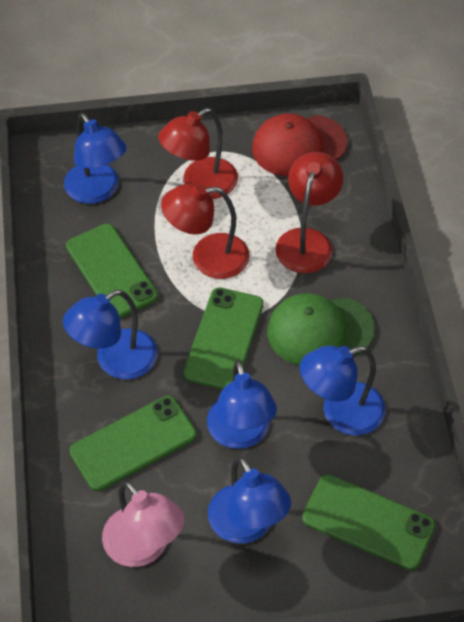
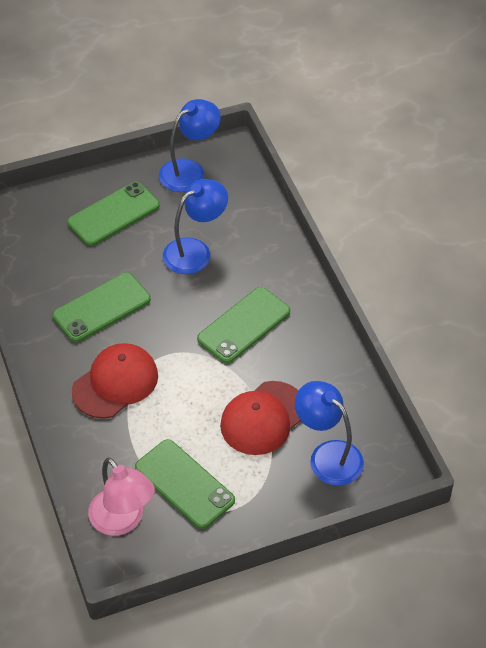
blue lamp: 5 -> 3
green cap: 1 -> 0
red cap: 1 -> 2
red lamp: 3 -> 0

